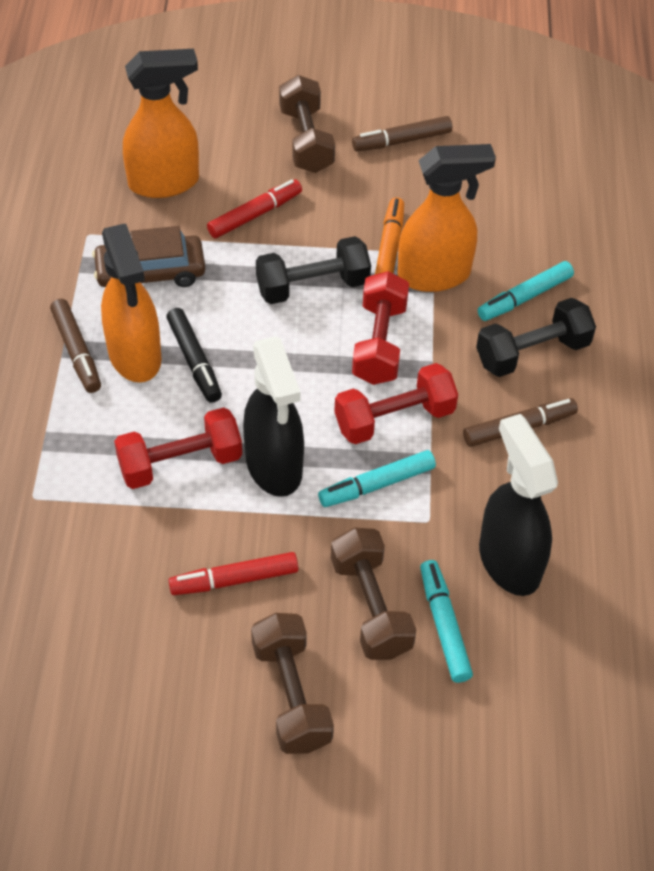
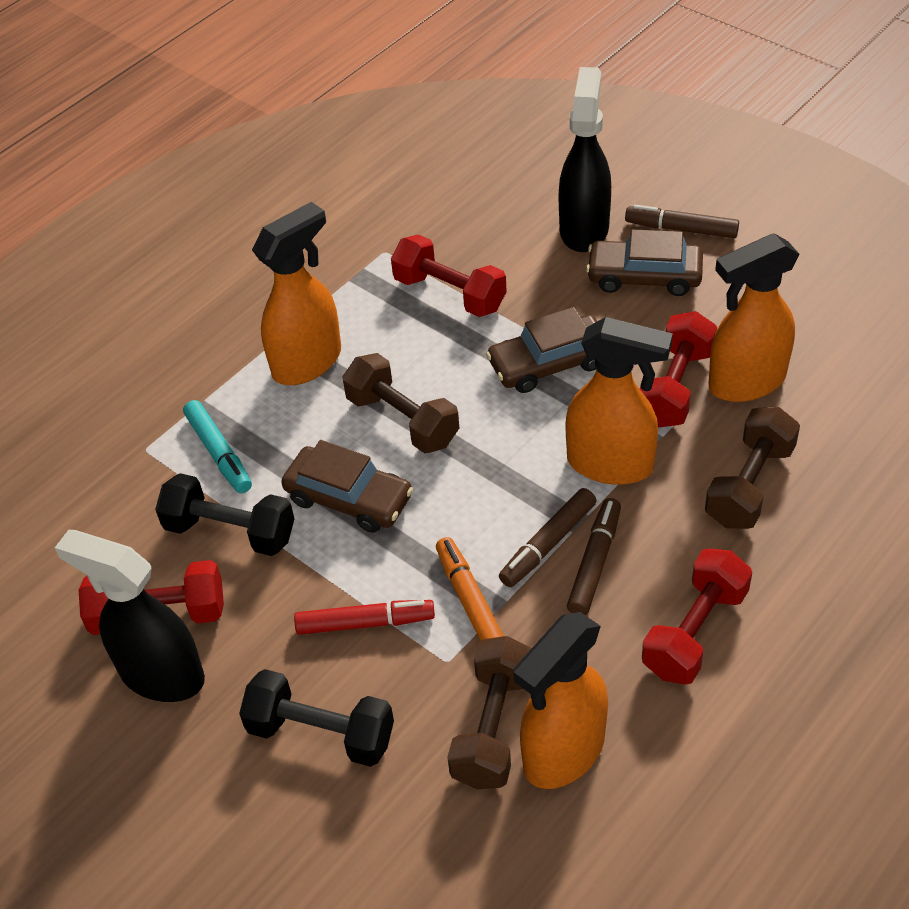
black marker: 1 -> 0
brown car: 1 -> 3
orange spray bottle: 3 -> 4
red dumbbell: 3 -> 4
red marker: 2 -> 1
turquoise marker: 3 -> 1

